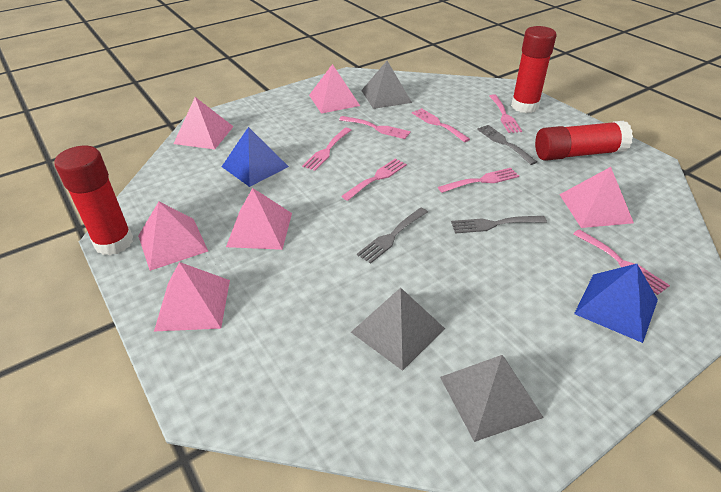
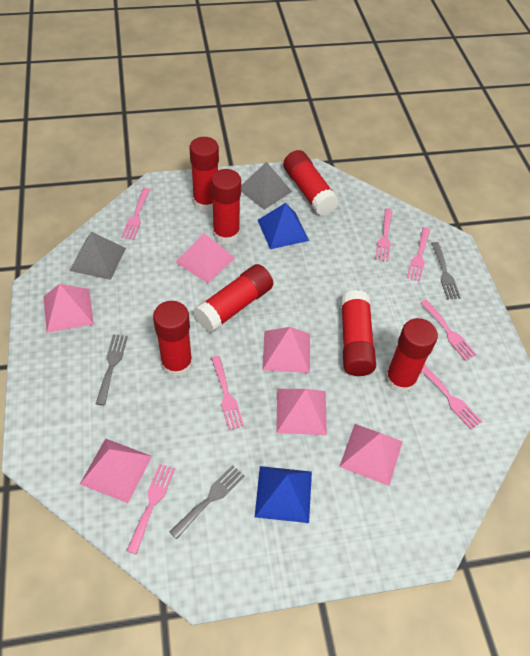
grey pyramid: 3 -> 2
red glue stick: 3 -> 7

